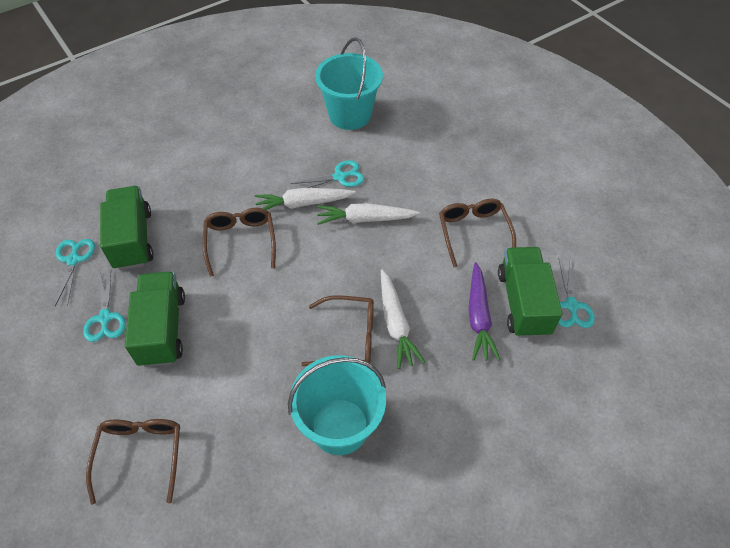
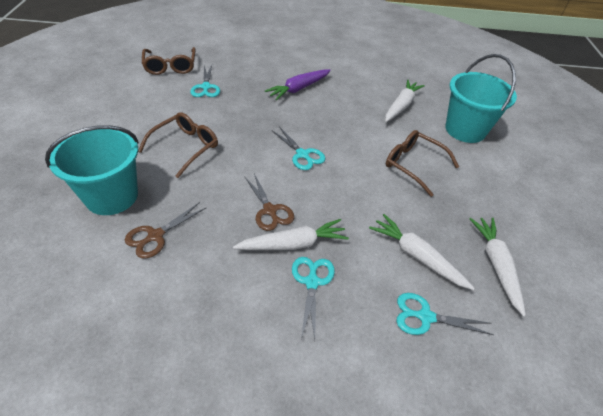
brown glasses: 4 -> 3
brown scissors: 0 -> 2
green truck: 3 -> 0
white carrot: 3 -> 4

